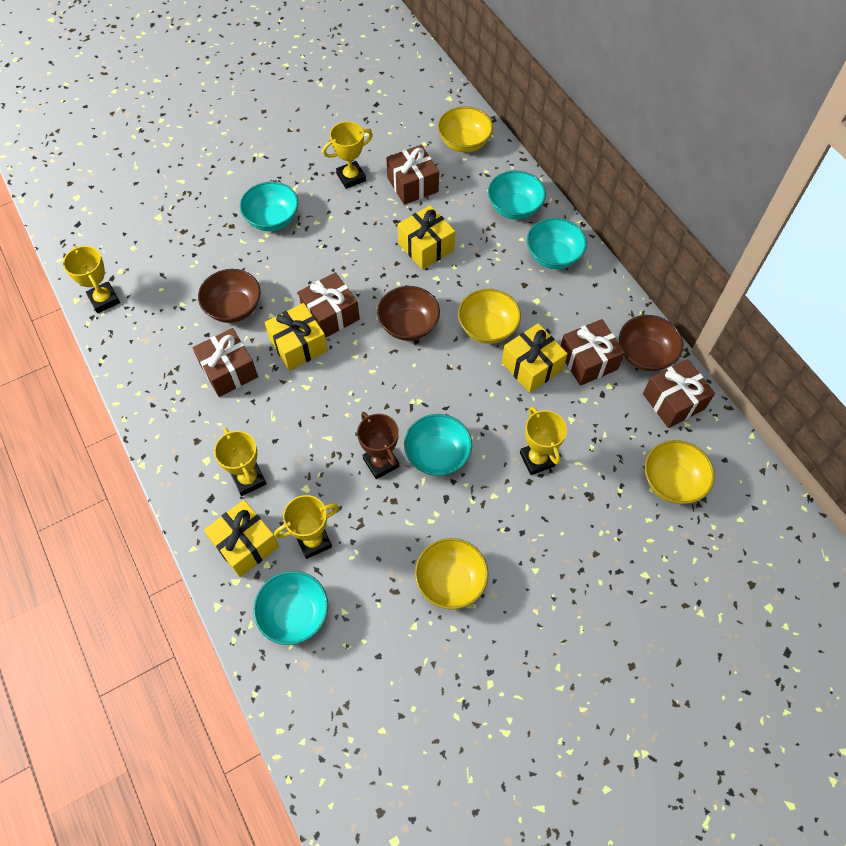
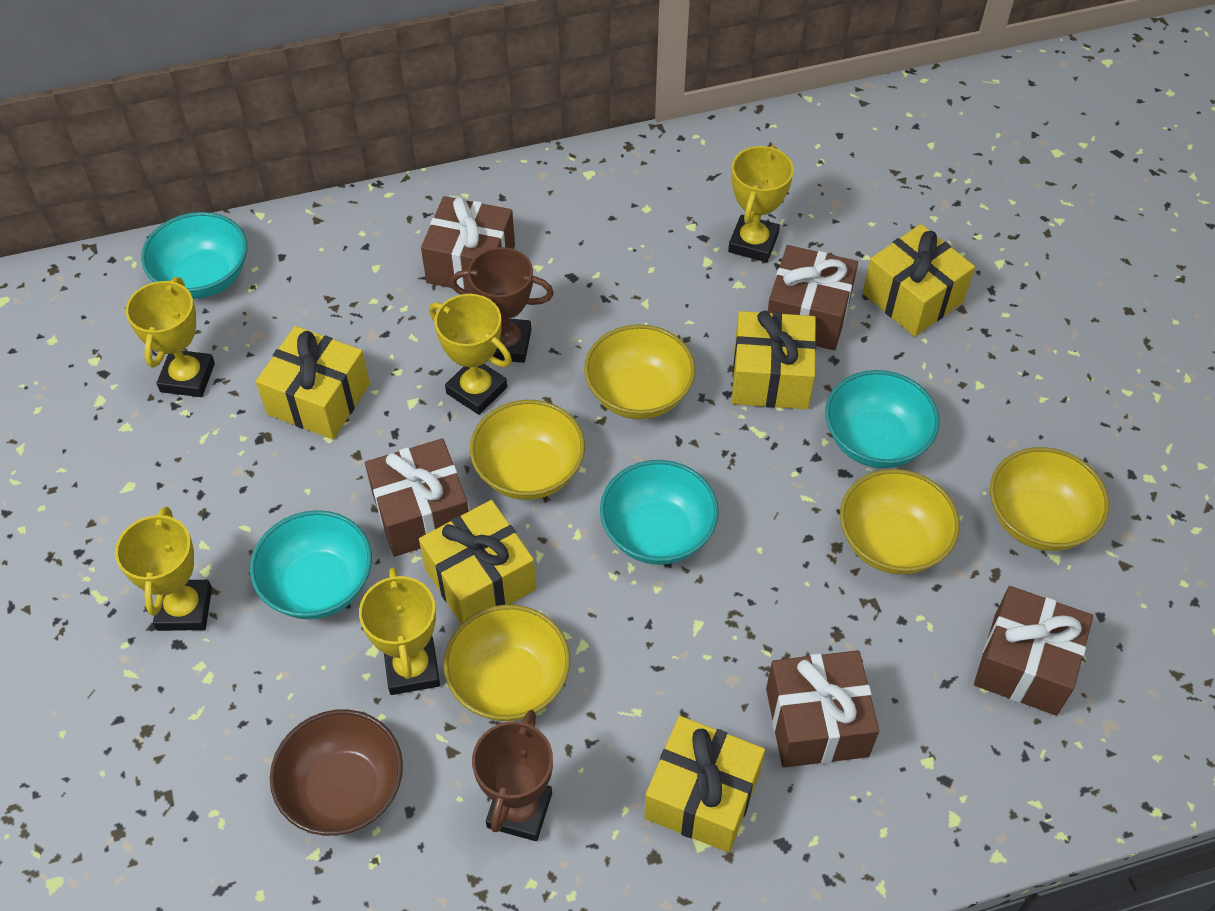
brown bowl: 3 -> 1
brown trophy: 1 -> 2
turquoise bowl: 5 -> 4
yellow bowl: 4 -> 5
yellow gift: 4 -> 5

